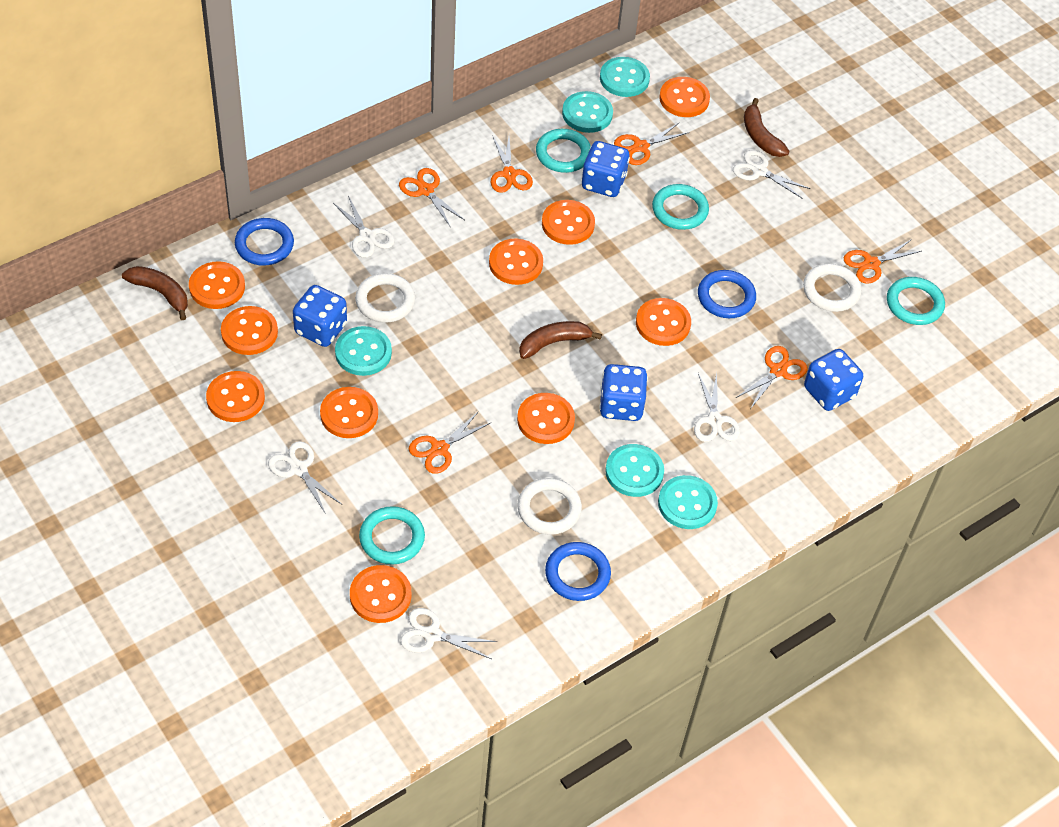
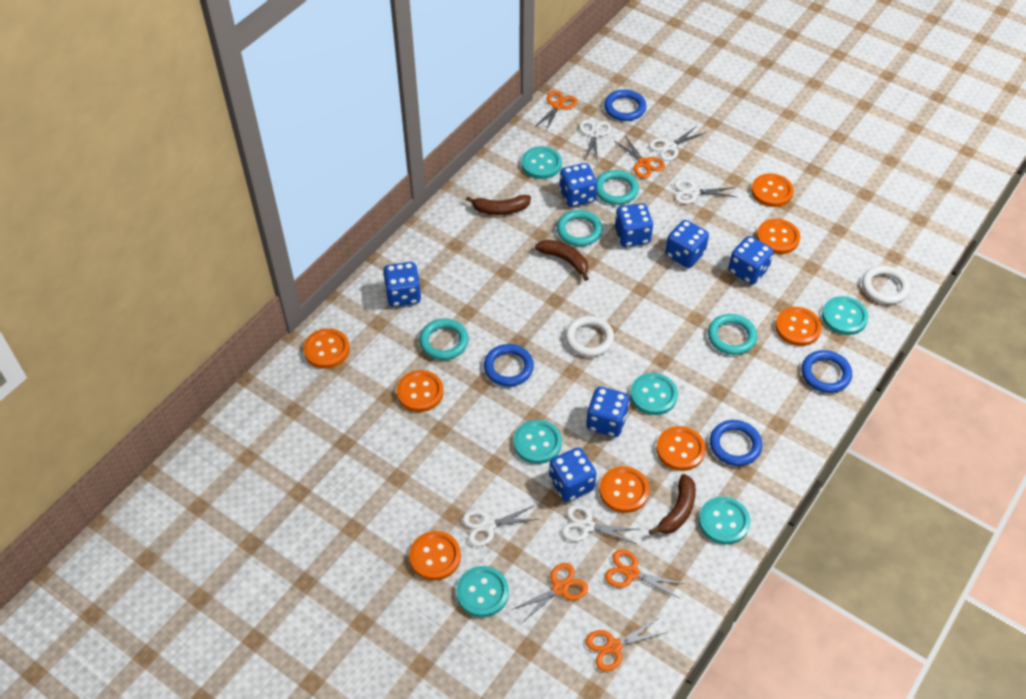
blue dice: 4 -> 7
blue ring: 3 -> 4
orange button: 10 -> 8
orange scissors: 6 -> 5
turquoise button: 5 -> 6
white ring: 3 -> 2

